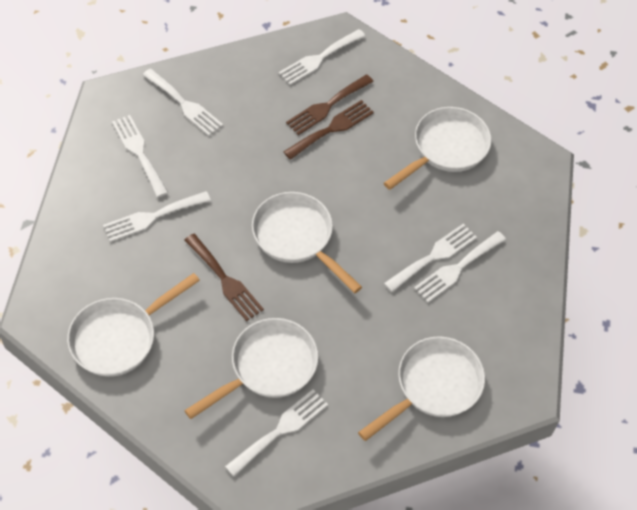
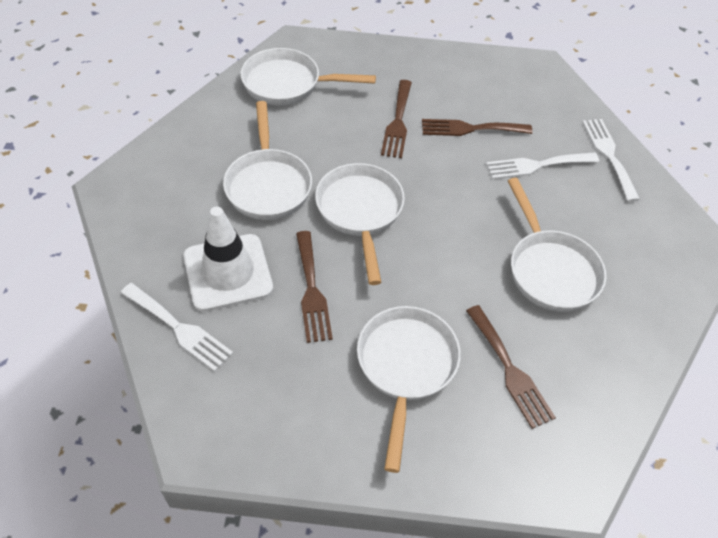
brown fork: 3 -> 4
white fork: 7 -> 3
white traffic cone: 0 -> 1

